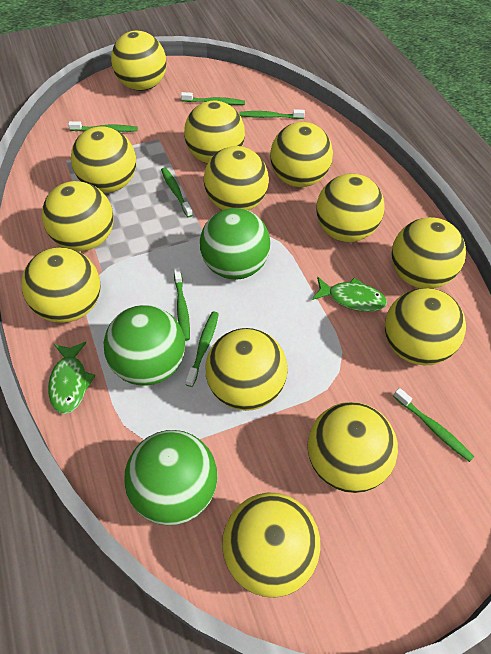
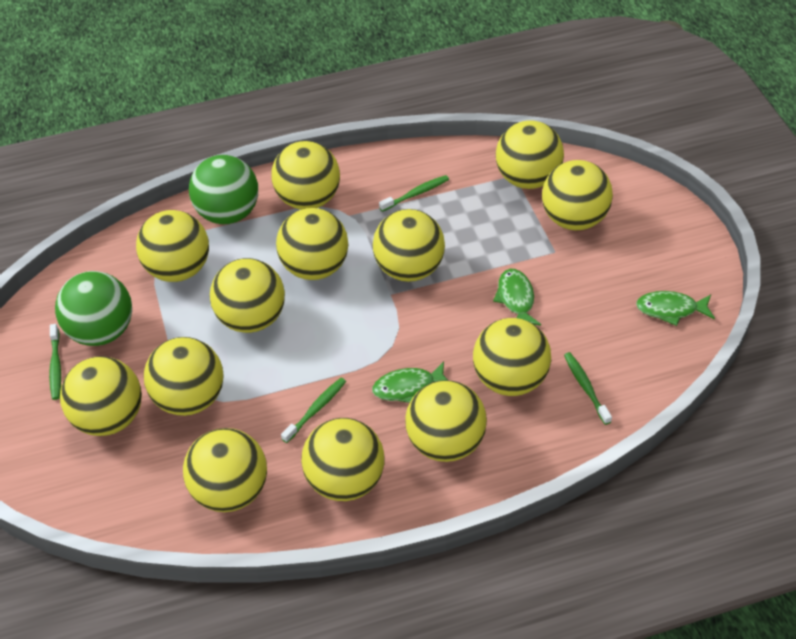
green ball: 3 -> 2
green fish: 2 -> 3
green toothbrush: 7 -> 4

